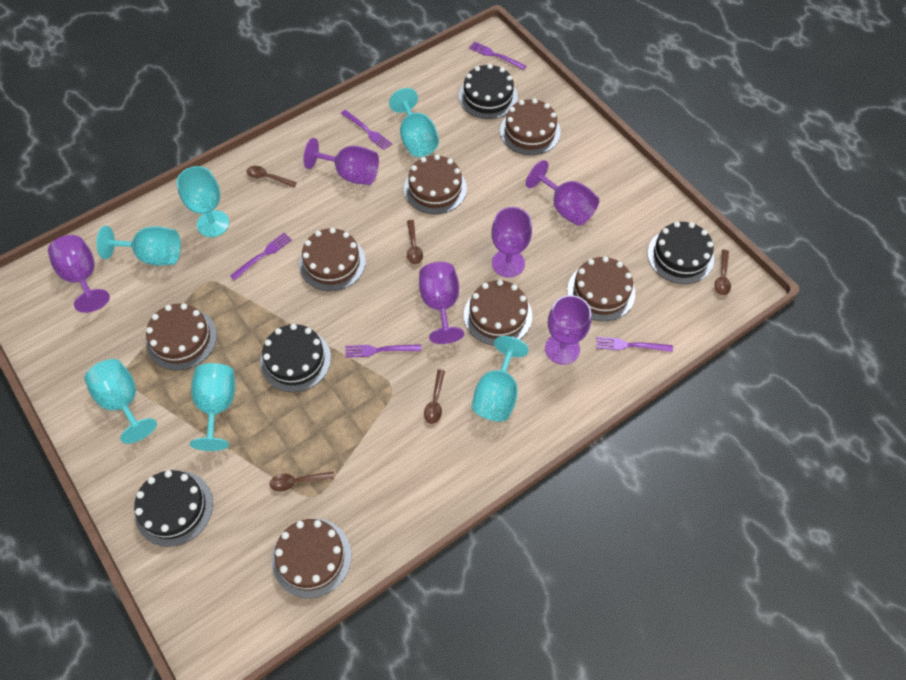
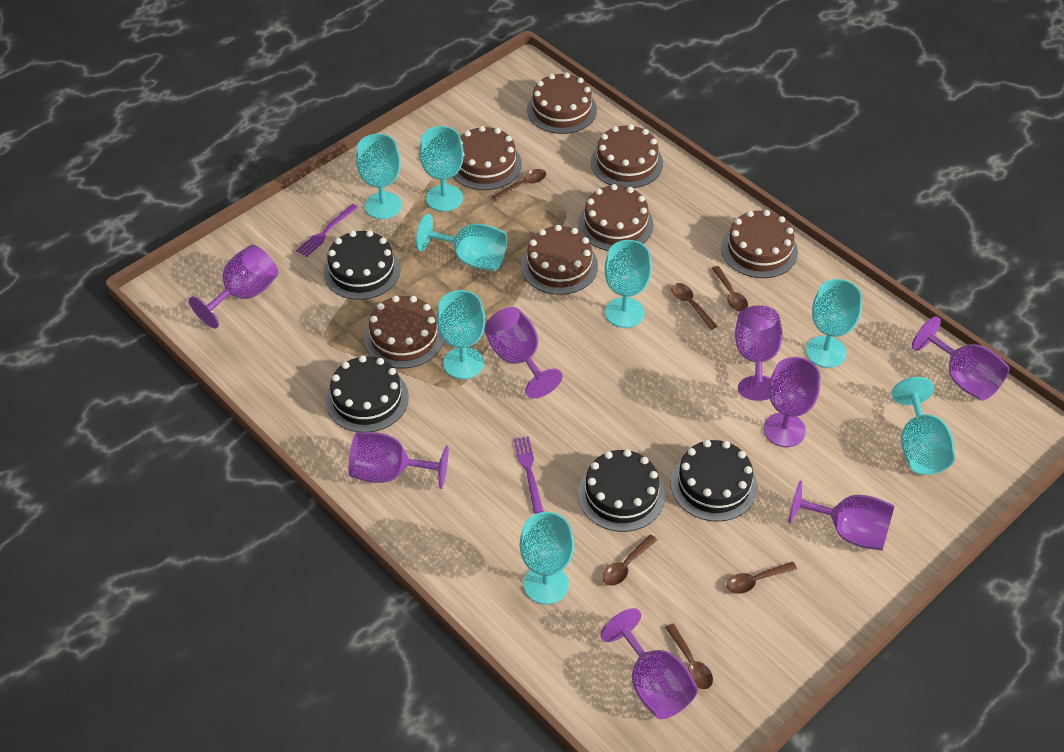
brown spoon: 5 -> 6
purple fork: 5 -> 2
purple goblet: 6 -> 8
turquoise goblet: 6 -> 8

